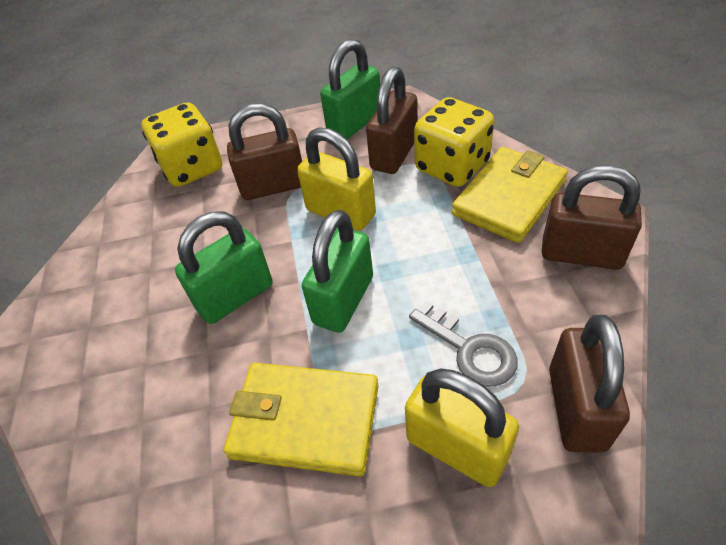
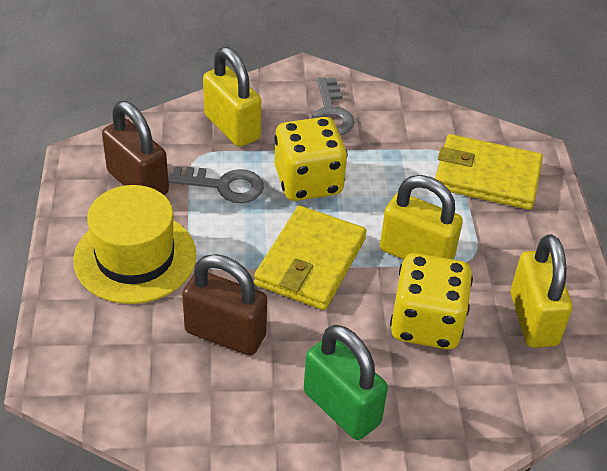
brown padlock: 4 -> 2
green padlock: 3 -> 1
grey key: 1 -> 2
yellow hat: 0 -> 1
yellow padlock: 2 -> 3

